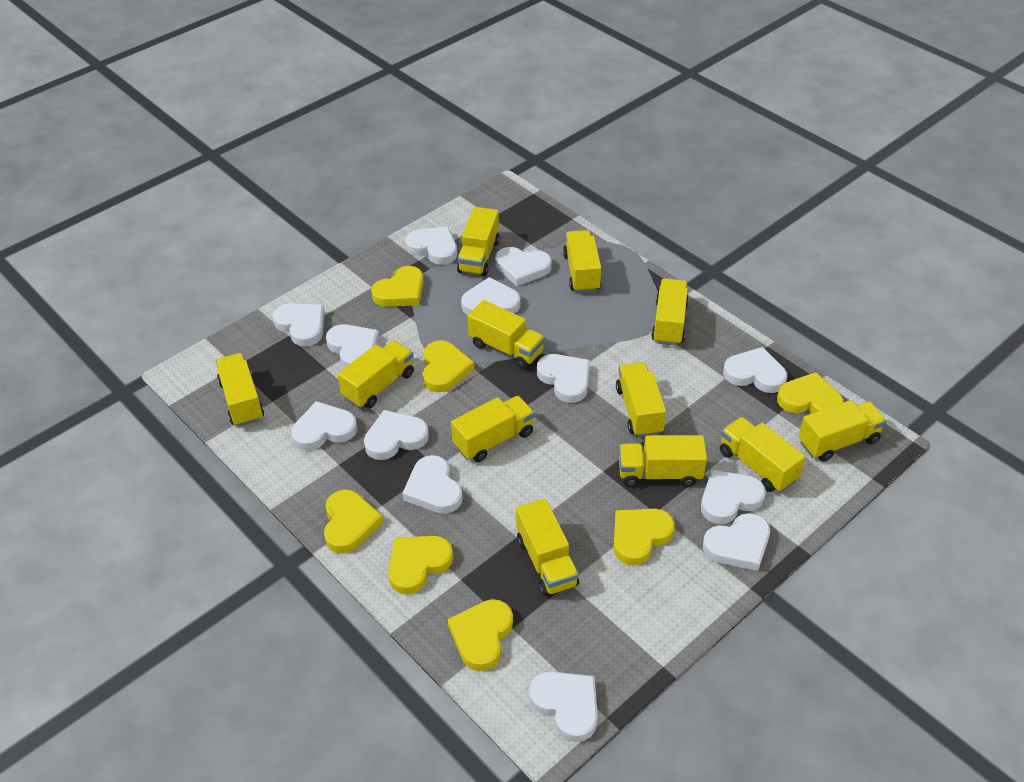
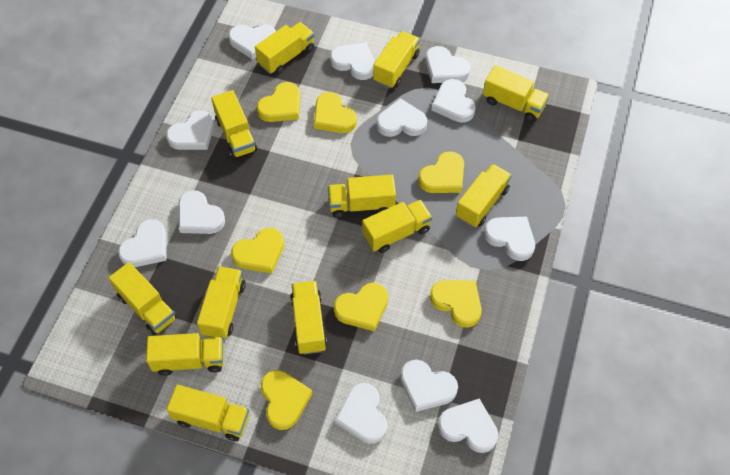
white heart: 13 -> 12

